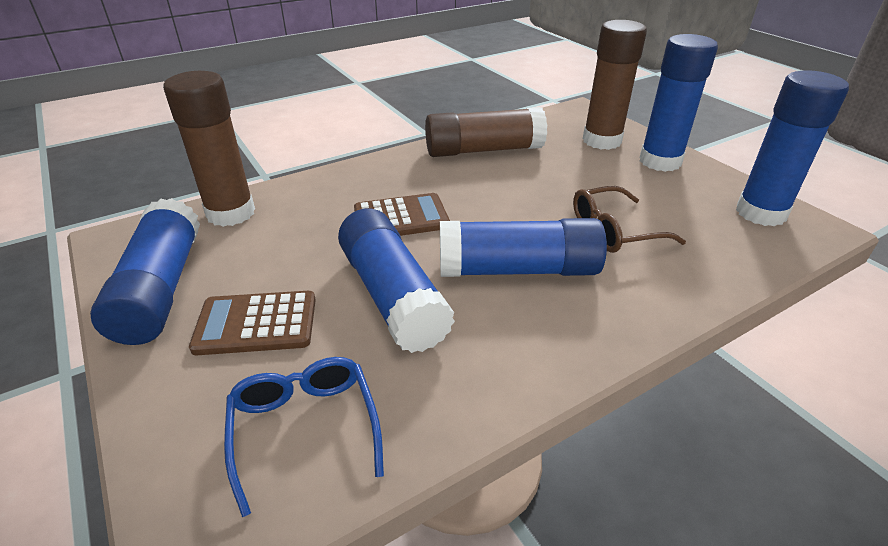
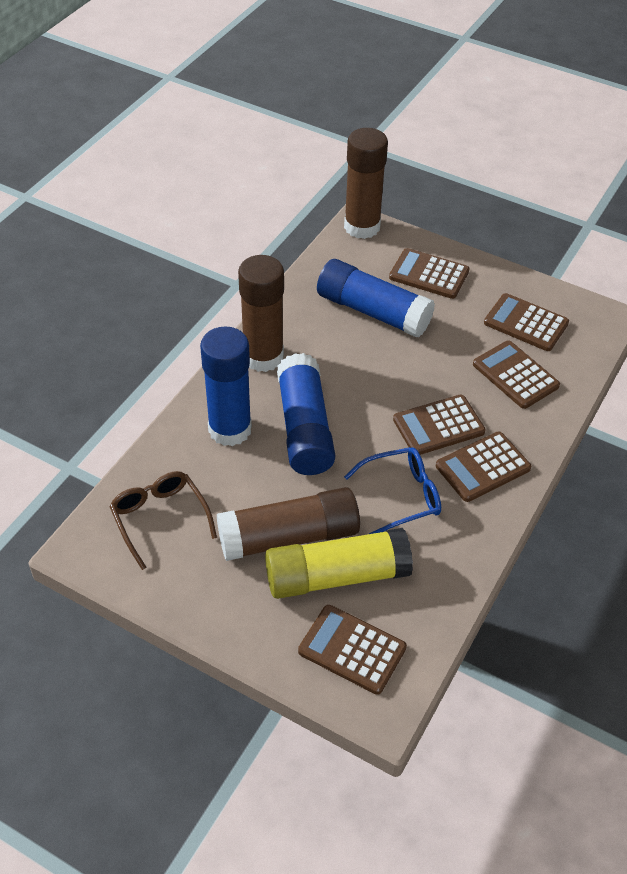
blue glue stick: 5 -> 3
brown calculator: 2 -> 6
yellow glue stick: 0 -> 1

